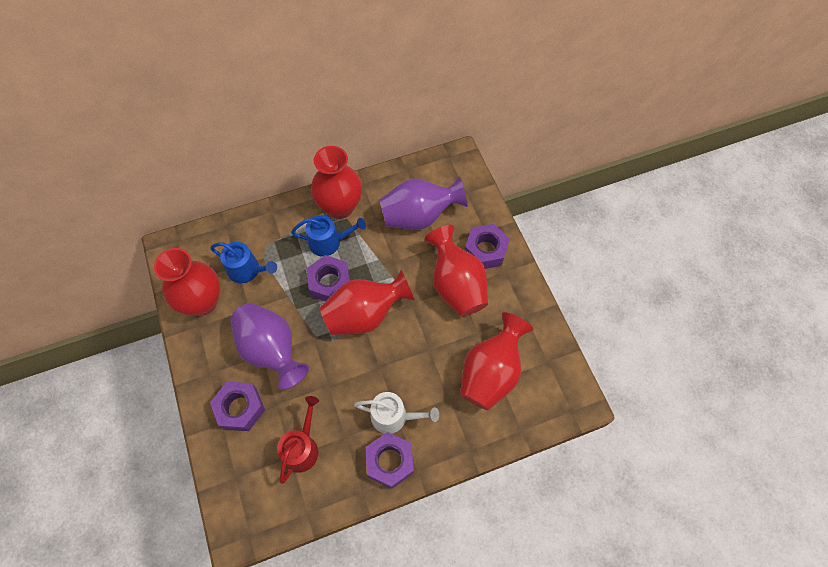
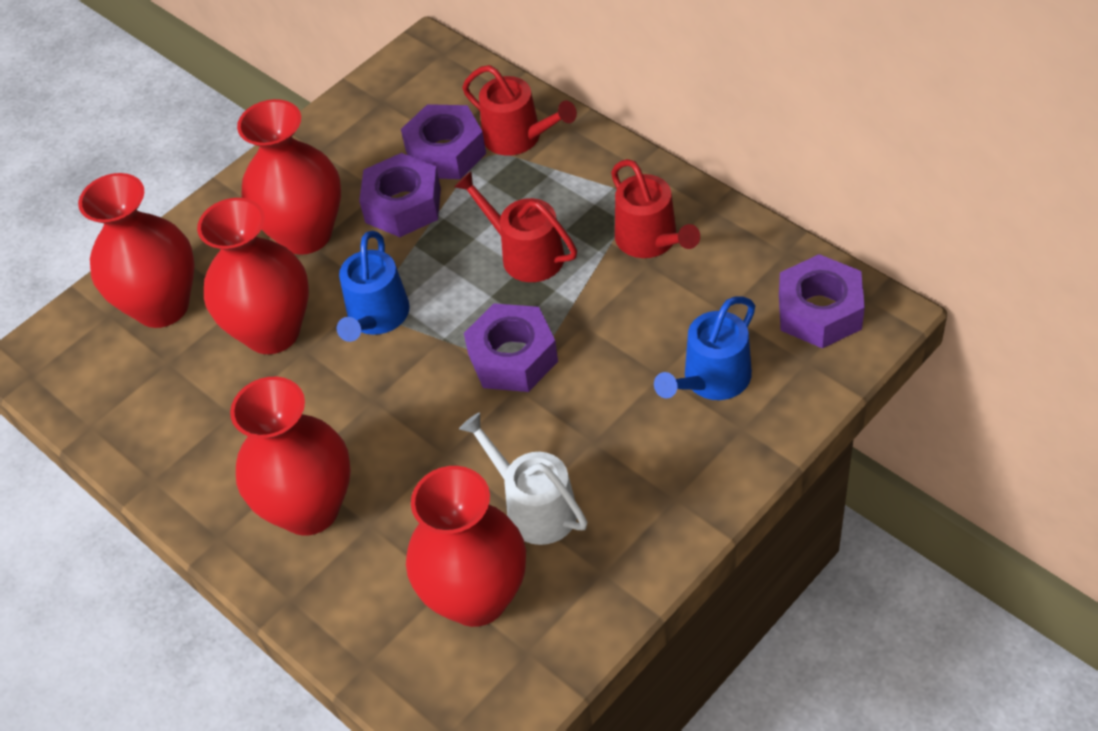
purple vase: 2 -> 0
red watering can: 1 -> 3

